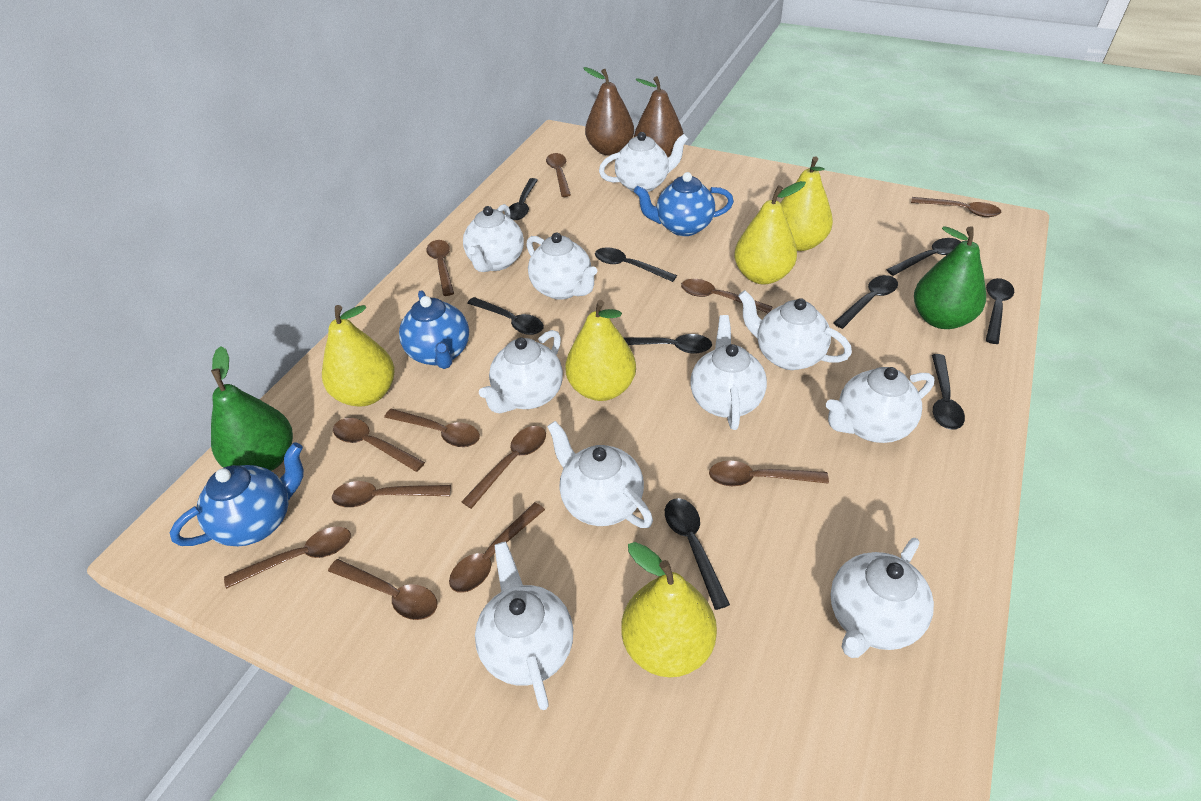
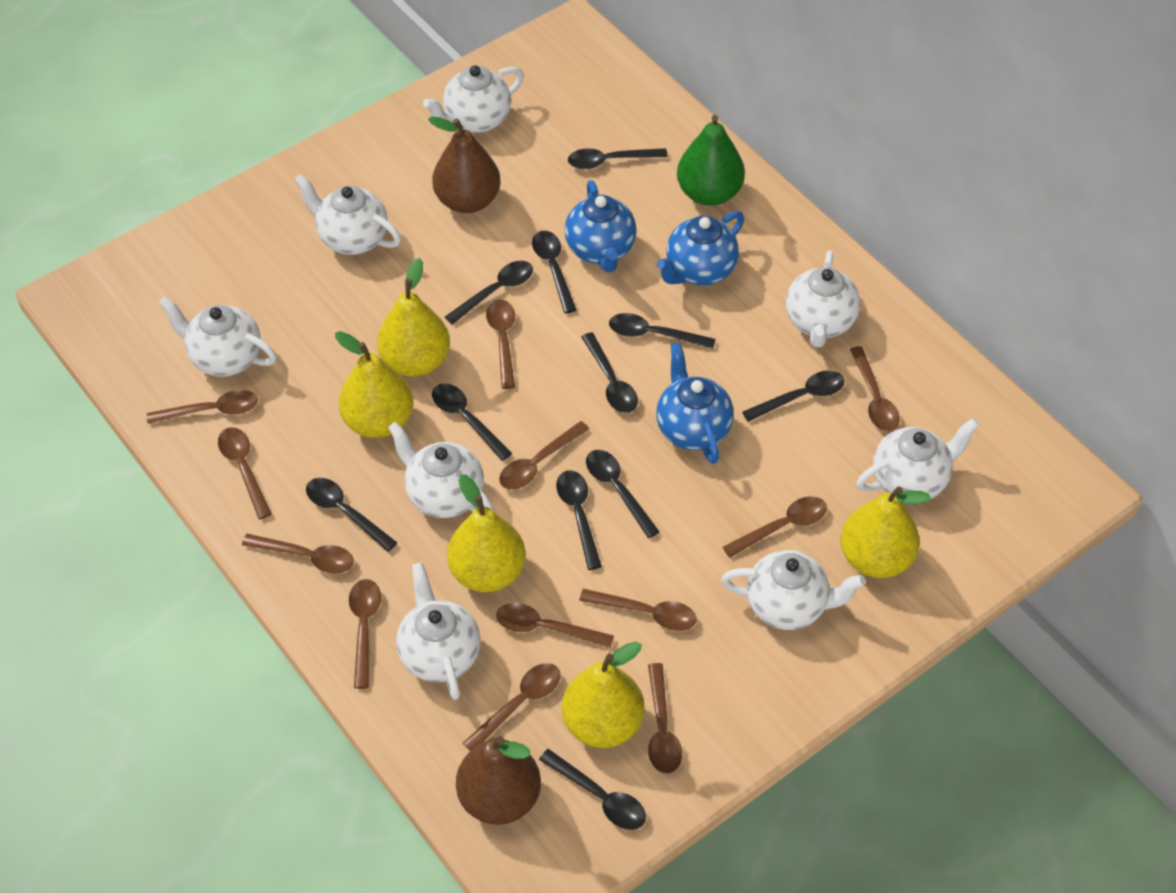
black spoon: 9 -> 11
green pear: 2 -> 1
white teapot: 10 -> 8

